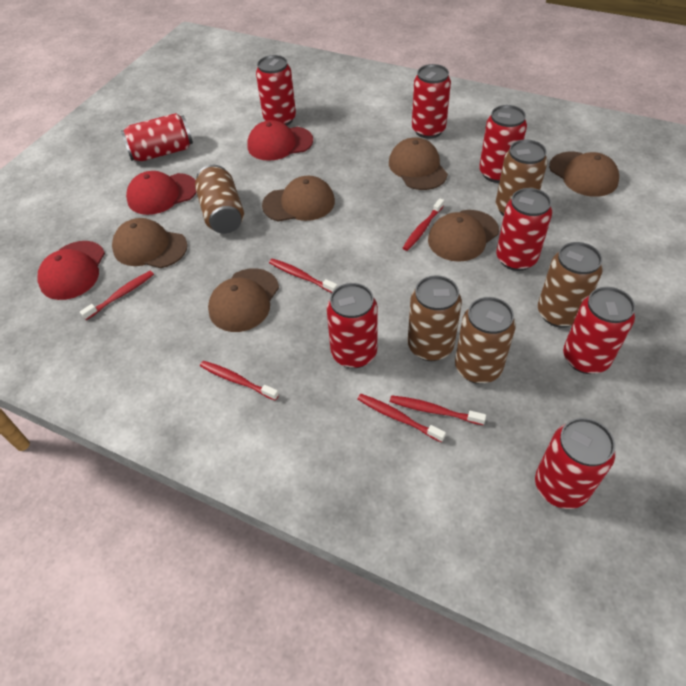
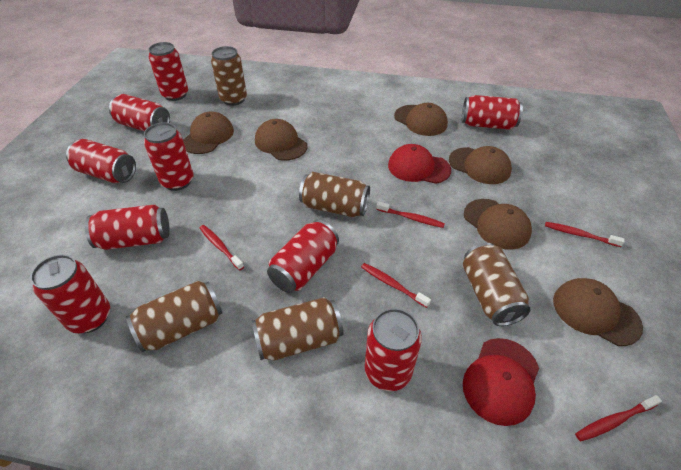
red can: 8 -> 9
red cap: 3 -> 2
red toothbrush: 6 -> 5

